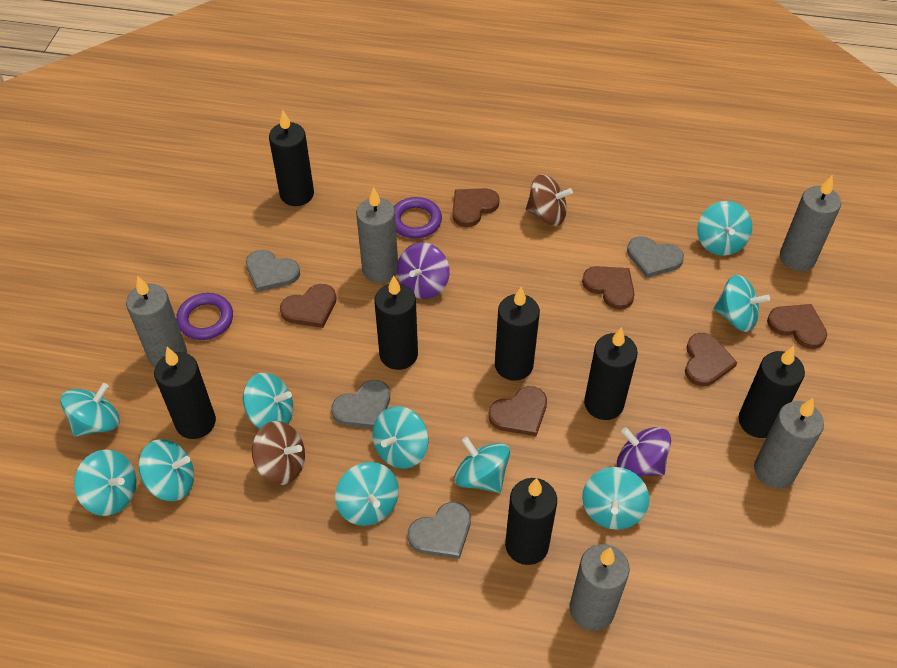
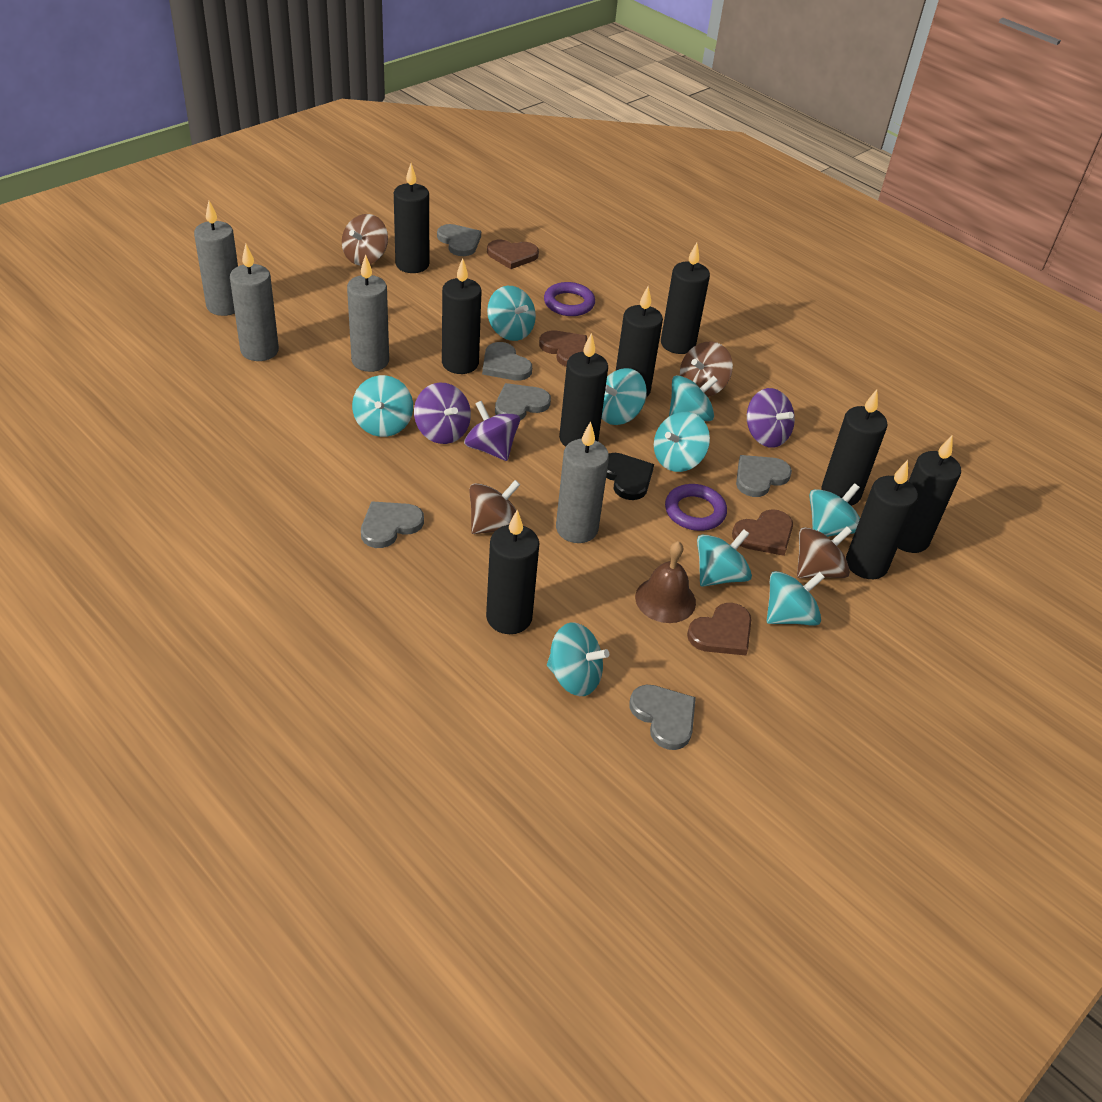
black candle: 7 -> 9
black heart: 0 -> 1
brown bell: 0 -> 1
brown heart: 6 -> 4
brown spinning top: 2 -> 4
grey candle: 5 -> 4
grey heart: 4 -> 6
purple spinning top: 2 -> 3
turquoise spinning top: 10 -> 9

